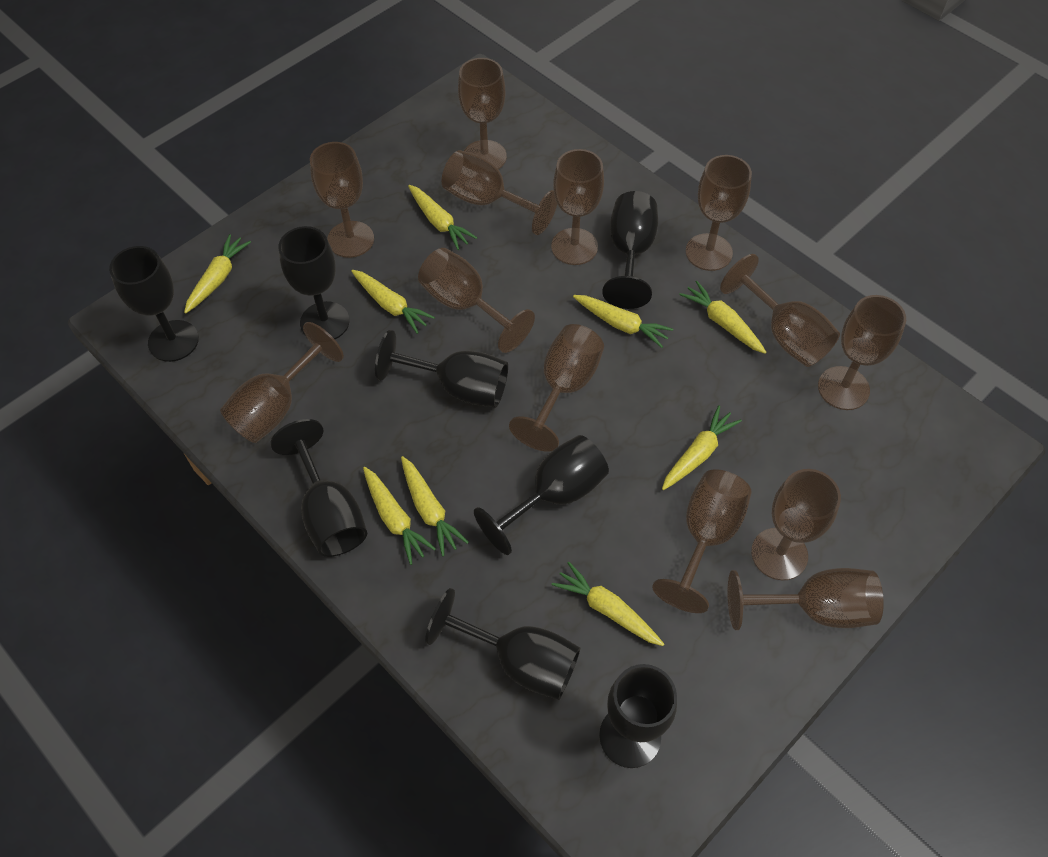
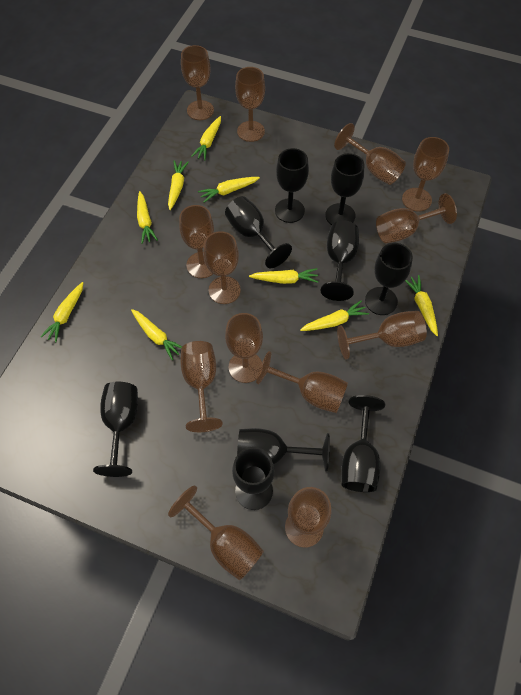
black goblet: 8 -> 9

